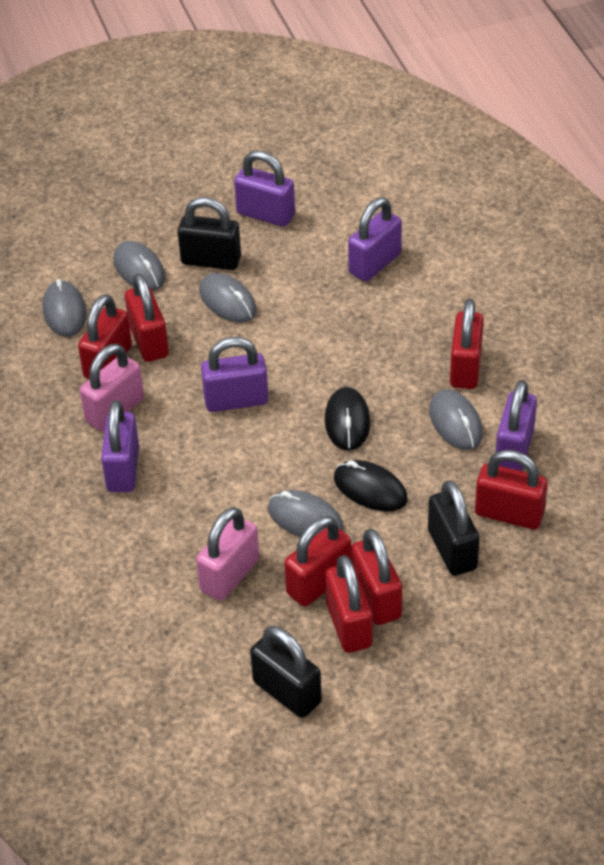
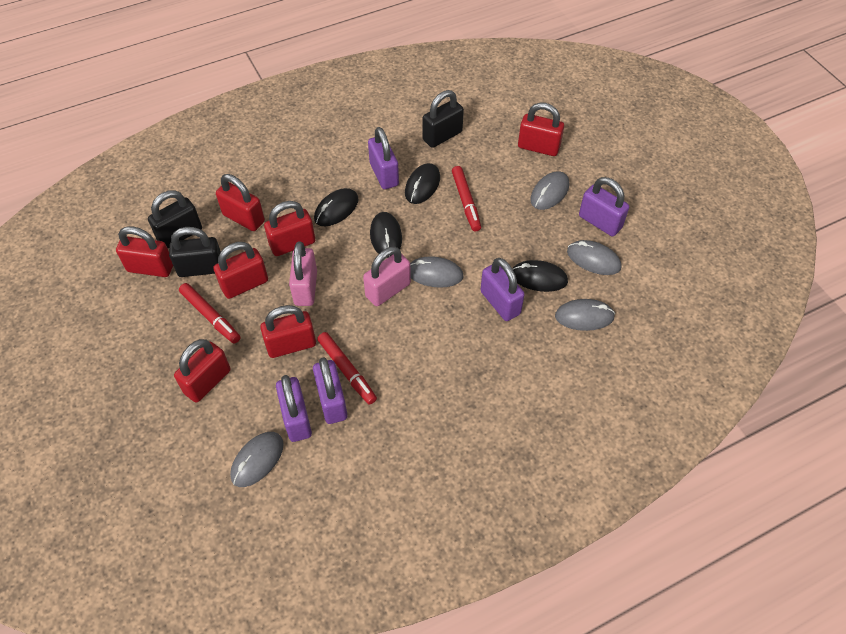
black mouse: 2 -> 4
red marker: 0 -> 3

